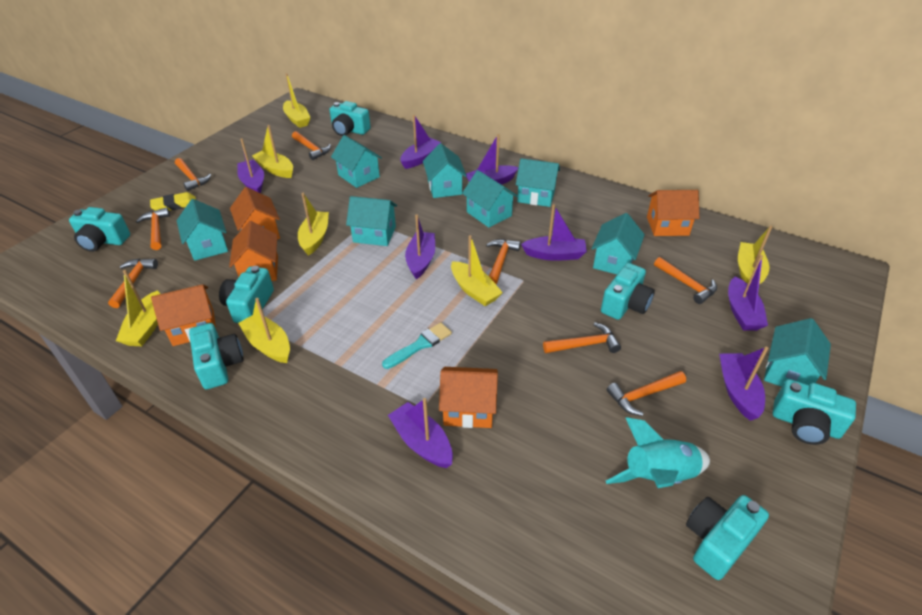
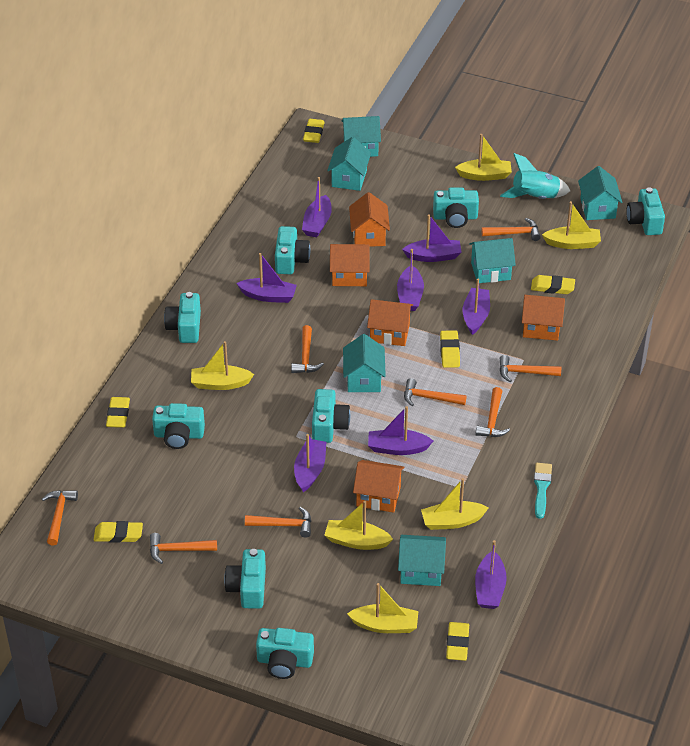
turquoise camera: 7 -> 8
turquoise house: 8 -> 6
yellow boat: 7 -> 6
yellow eraser: 1 -> 6

